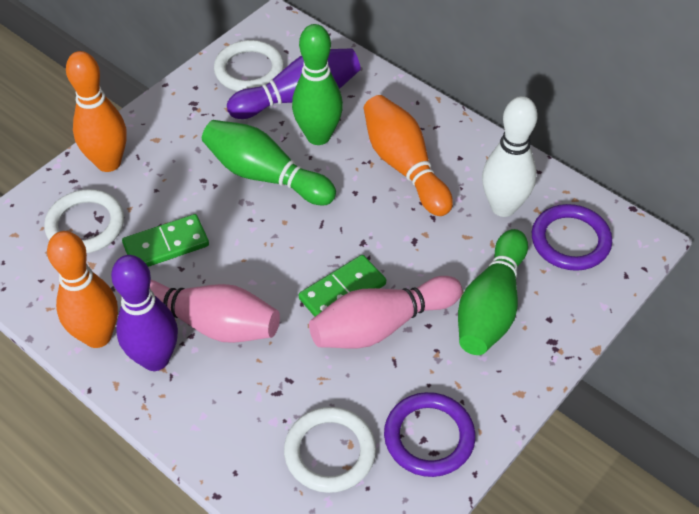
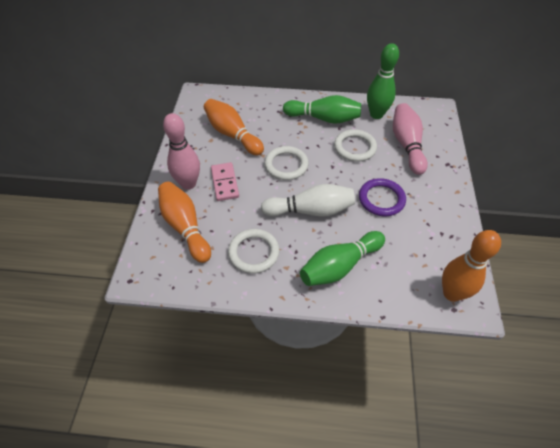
green domino: 2 -> 0
pink domino: 0 -> 1
purple bowling pin: 2 -> 0
purple ring: 2 -> 1

